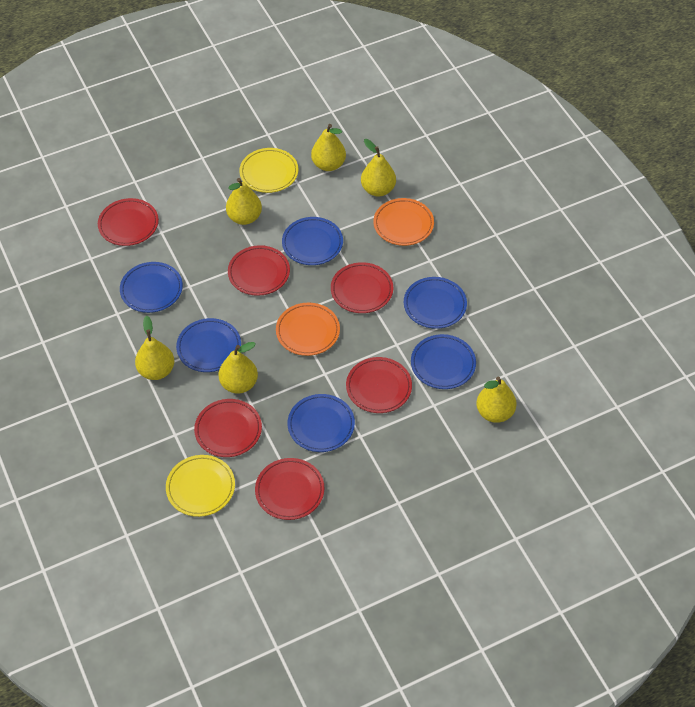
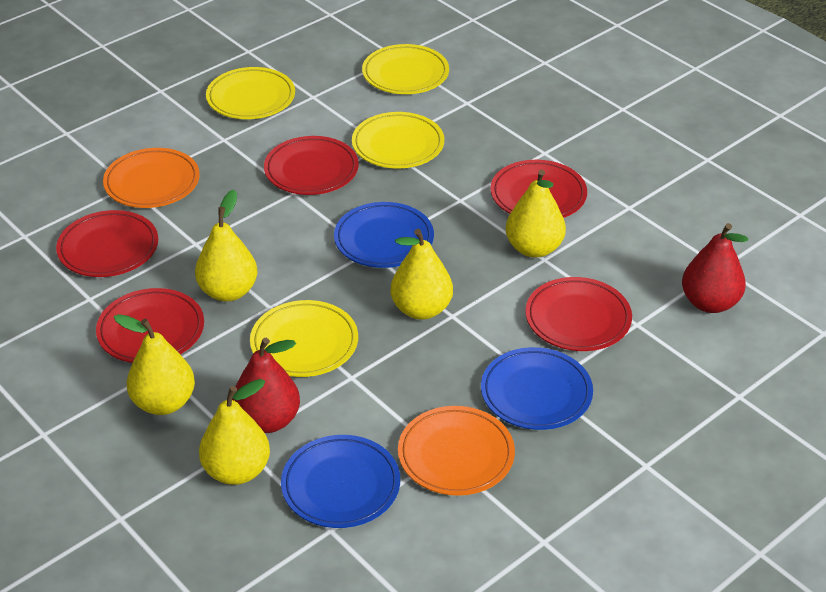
blue plate: 6 -> 3
red pear: 0 -> 2
red plate: 6 -> 5
yellow pear: 6 -> 5
yellow plate: 2 -> 4

